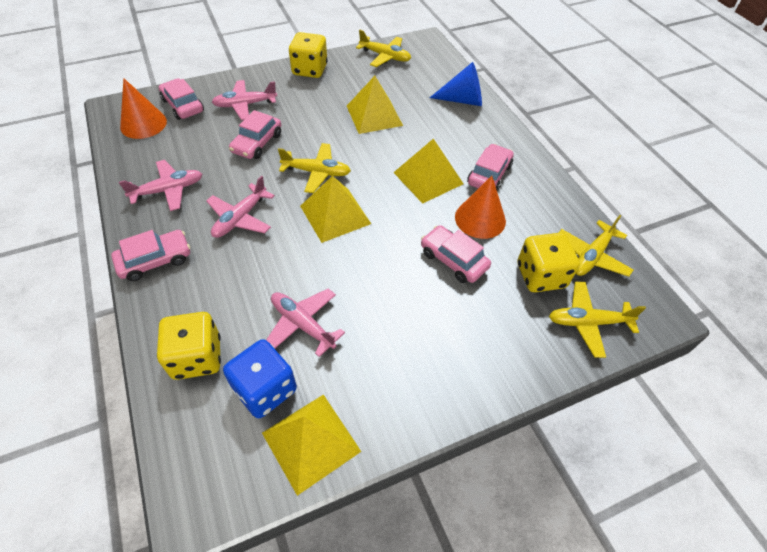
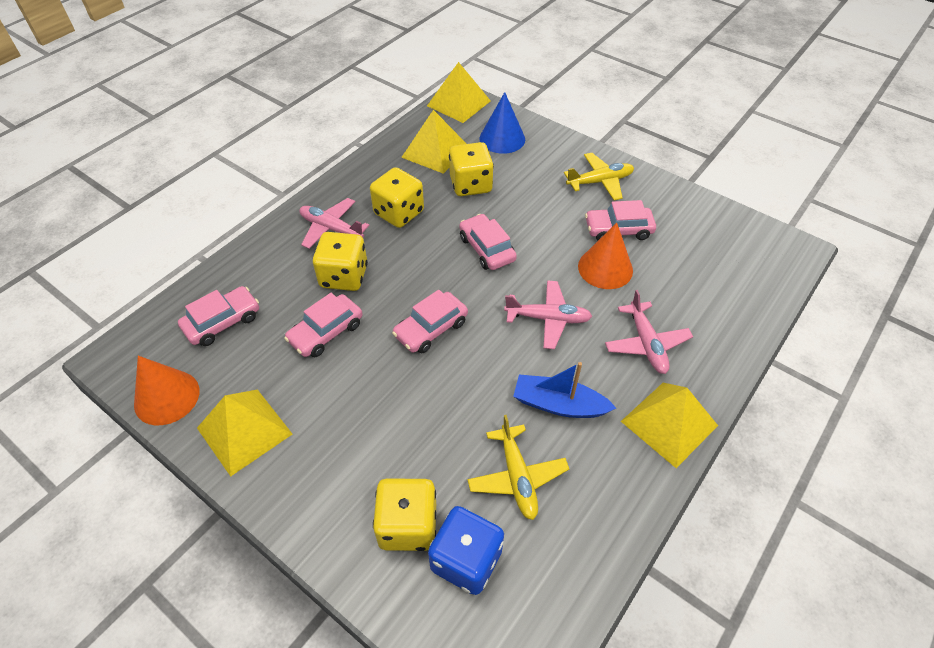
blue boat: 0 -> 1
pink plane: 4 -> 3
yellow dice: 3 -> 4
yellow plane: 4 -> 2

